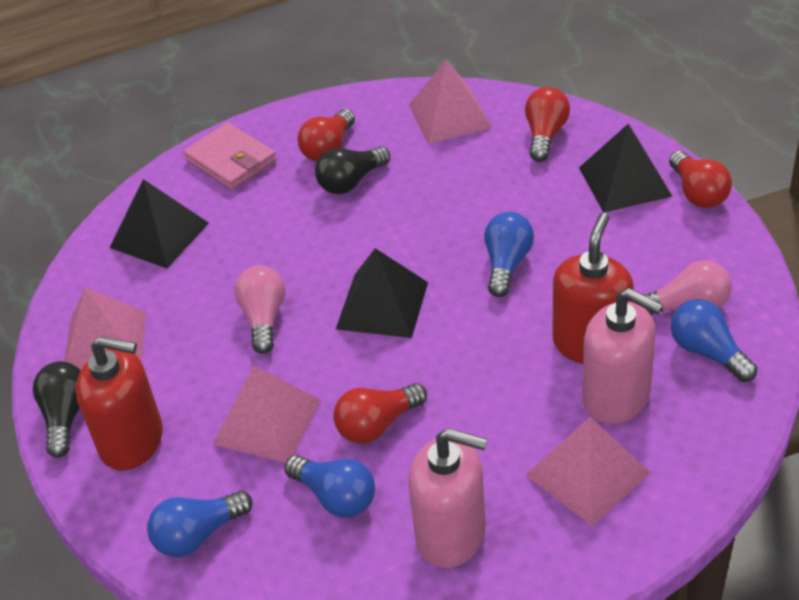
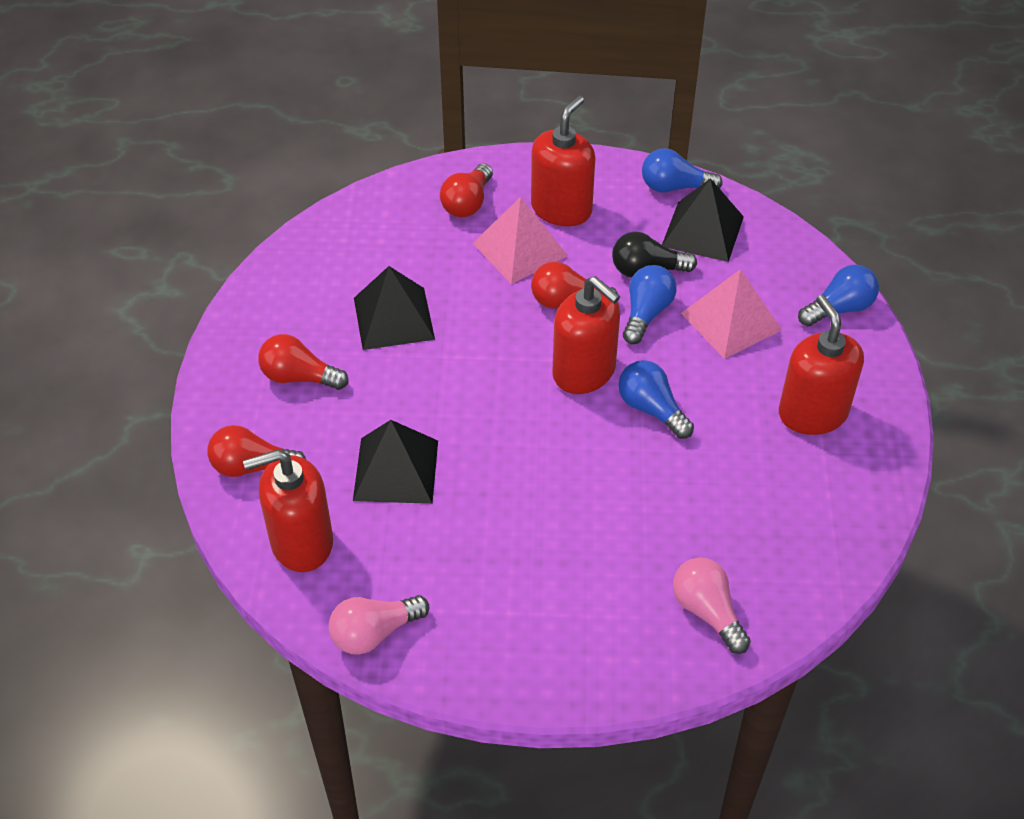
black light bulb: 2 -> 1
pink pyramid: 4 -> 2
pink soap dispenser: 2 -> 0
pink wallet: 1 -> 0
red soap dispenser: 2 -> 4

